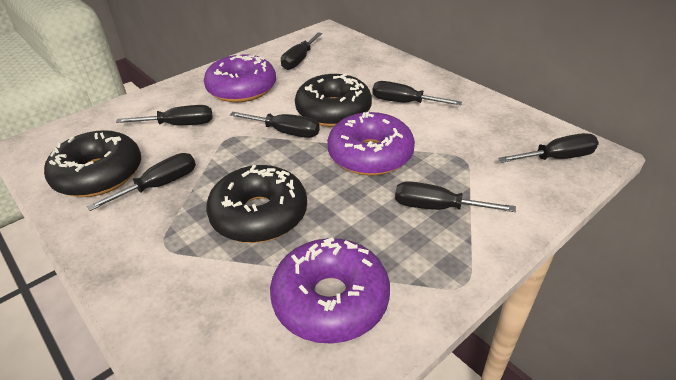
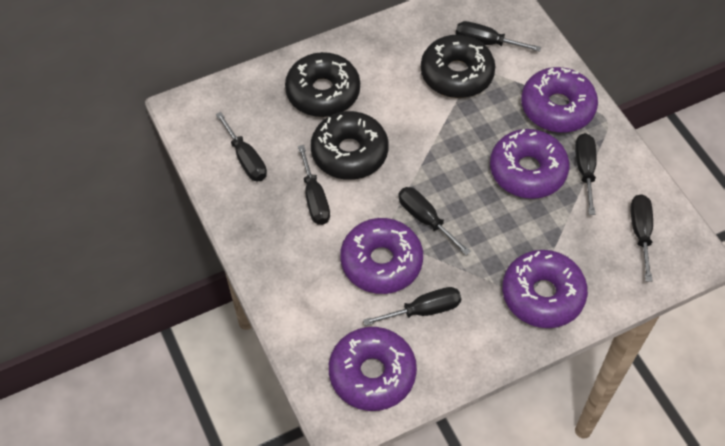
purple donut: 3 -> 5

